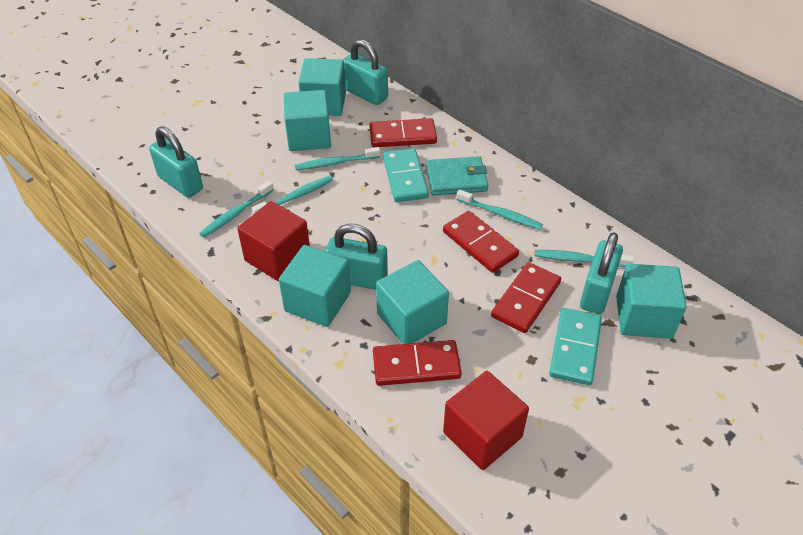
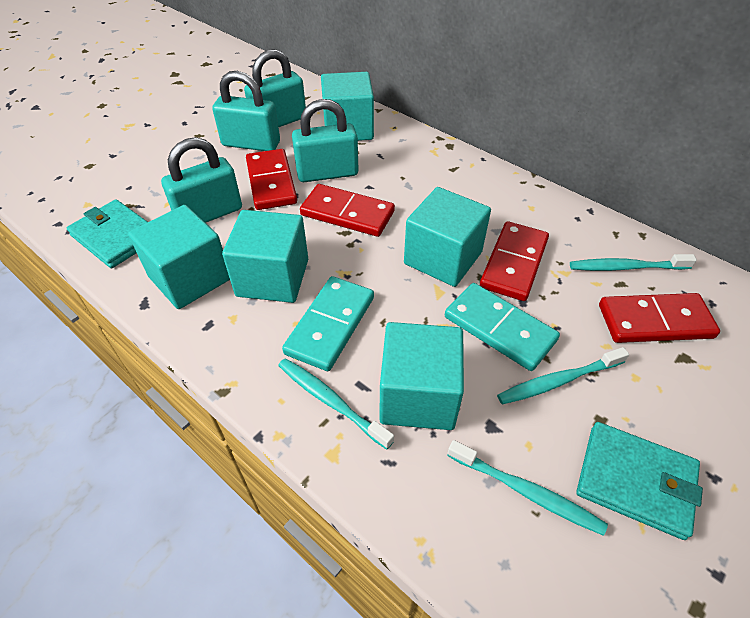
red cube: 2 -> 0
turquoise toothbrush: 5 -> 4
turquoise wallet: 1 -> 2

